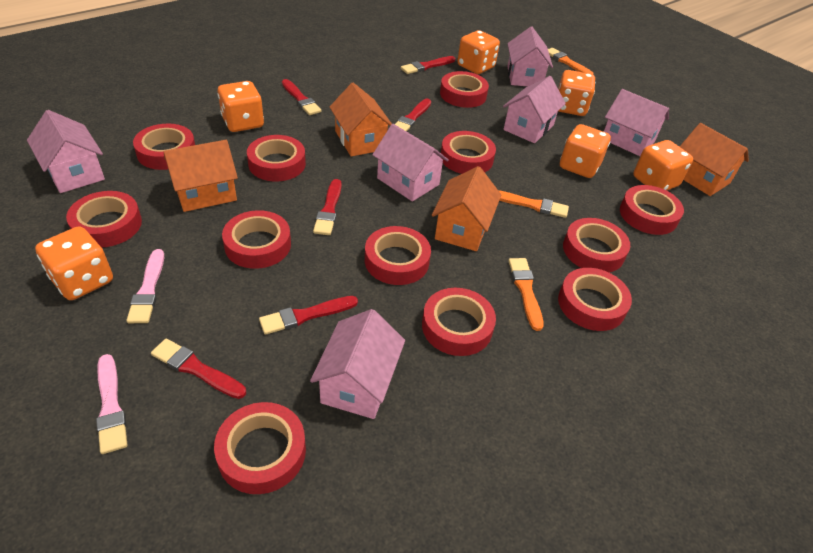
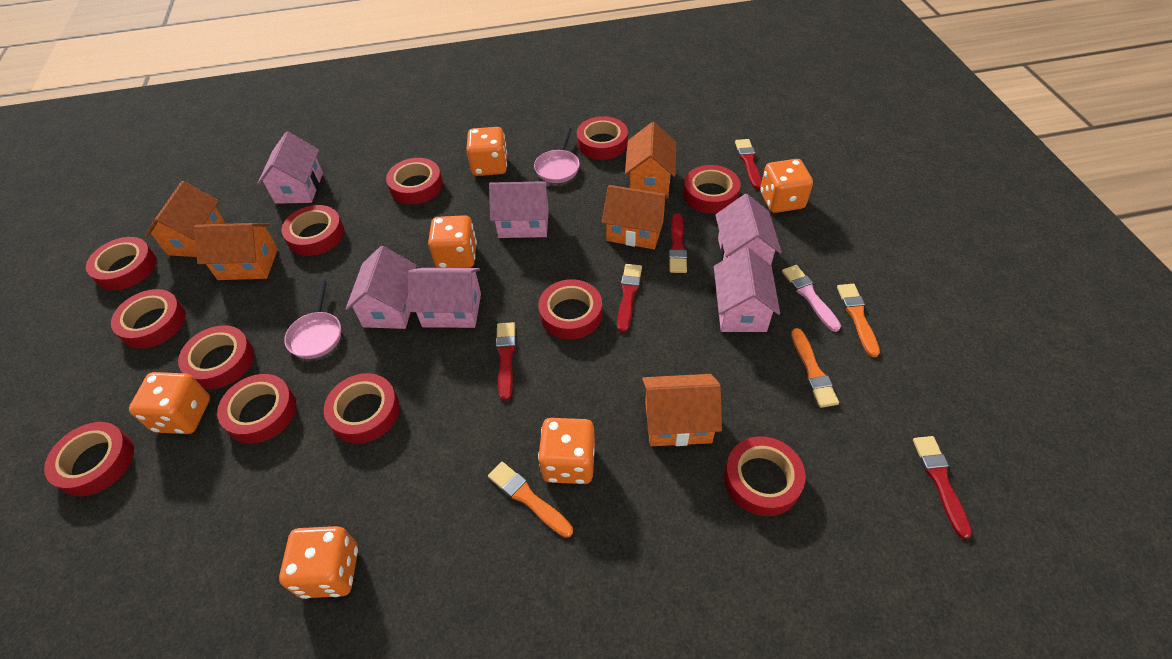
orange house: 4 -> 5
pink brush: 2 -> 1
pink pan: 0 -> 2
red brush: 6 -> 5

